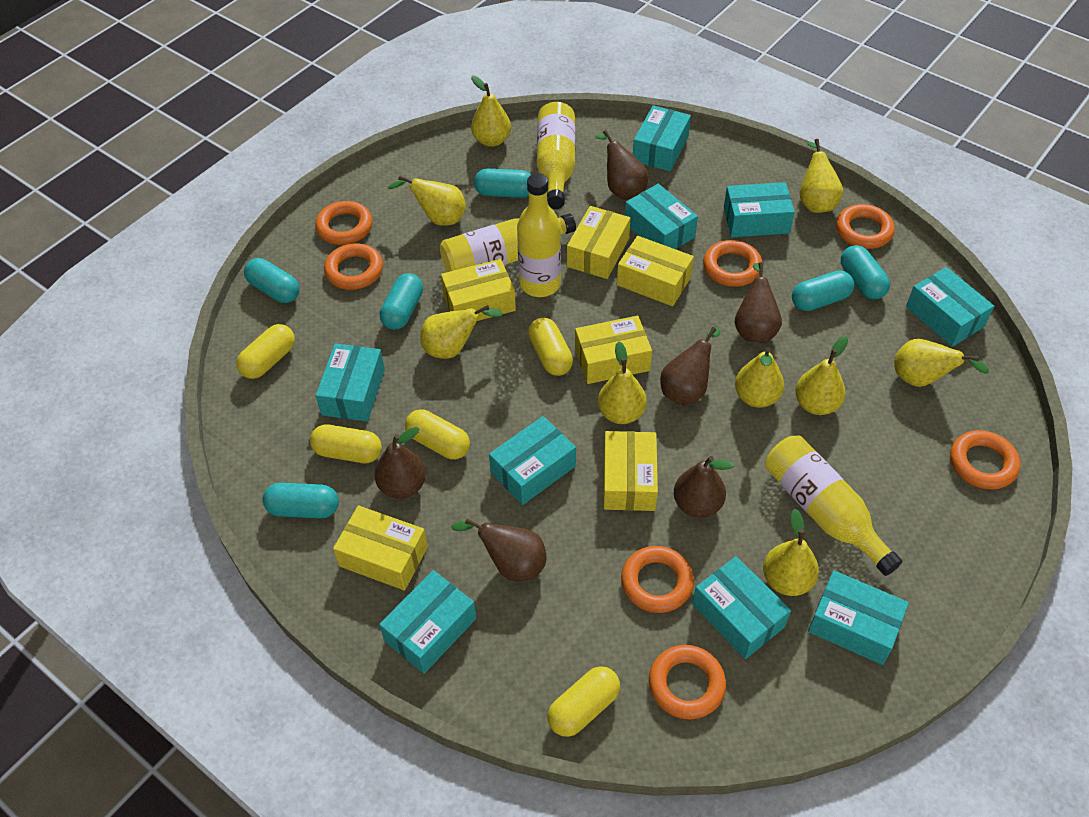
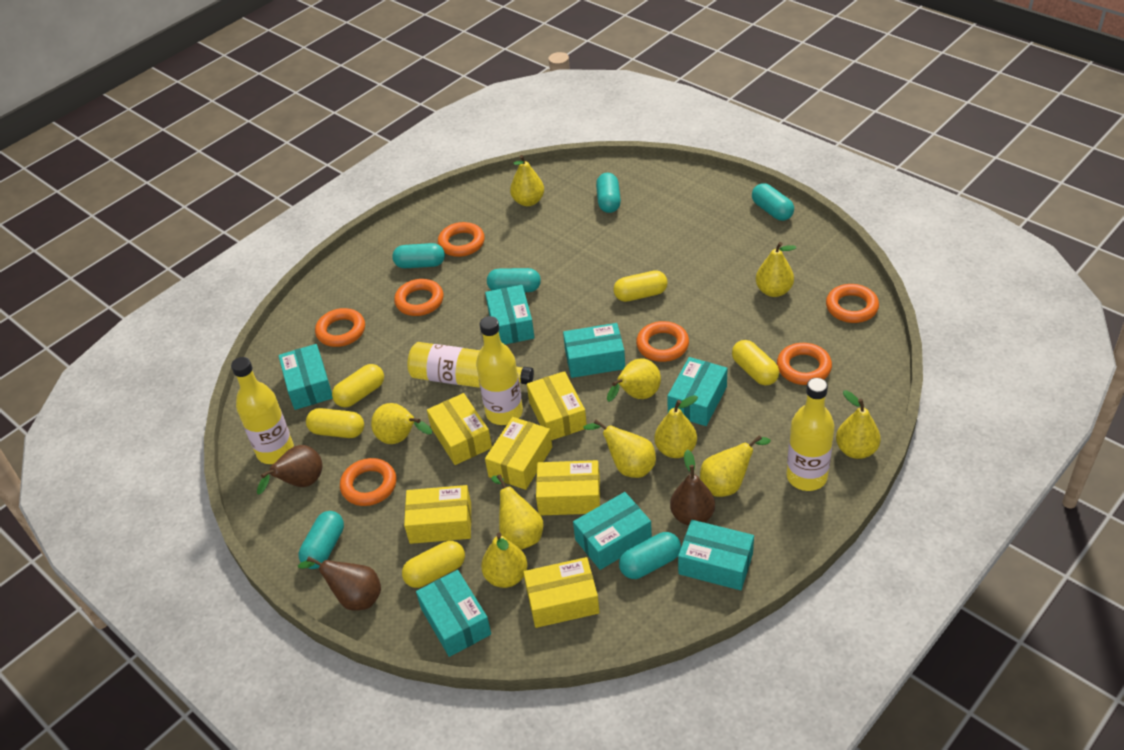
brown pear: 6 -> 3
turquoise box: 9 -> 7
yellow pear: 9 -> 10

